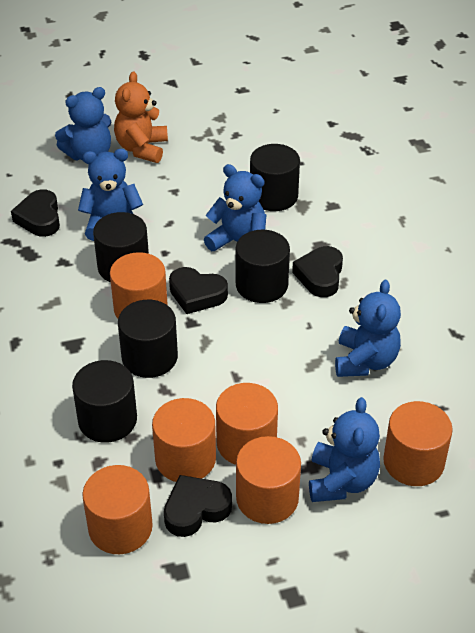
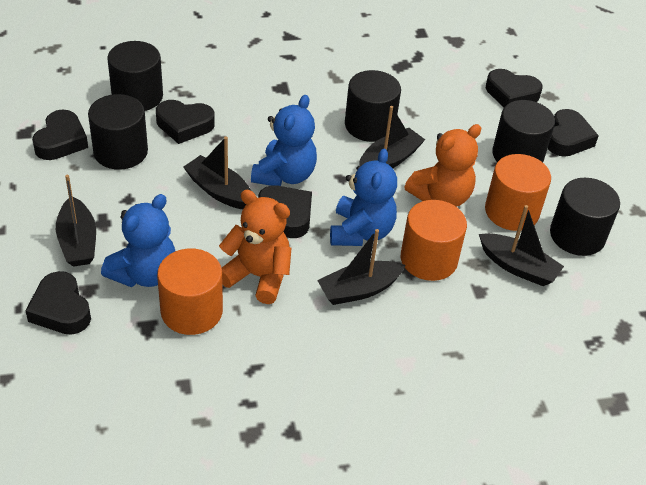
black boat: 0 -> 5
black heart: 4 -> 6
blue teddy bear: 5 -> 3
orange cylinder: 6 -> 3
orange teddy bear: 1 -> 2

